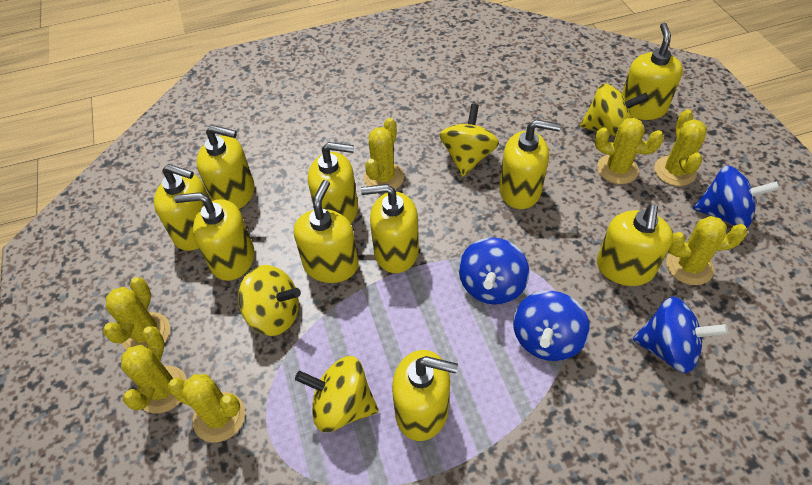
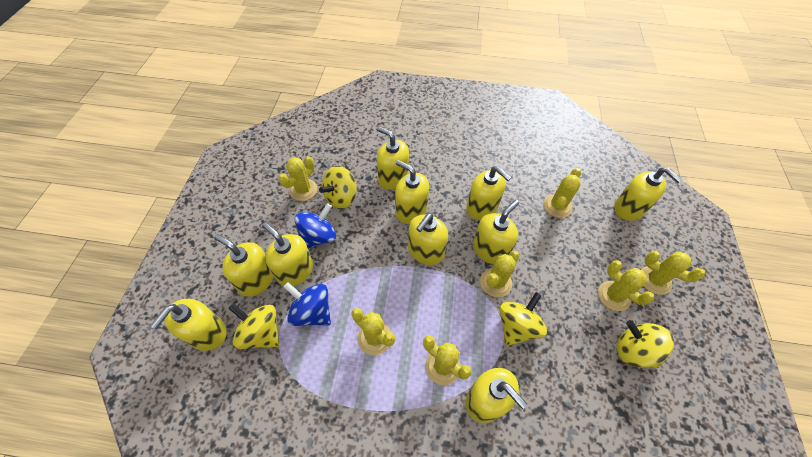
blue spinning top: 4 -> 2

